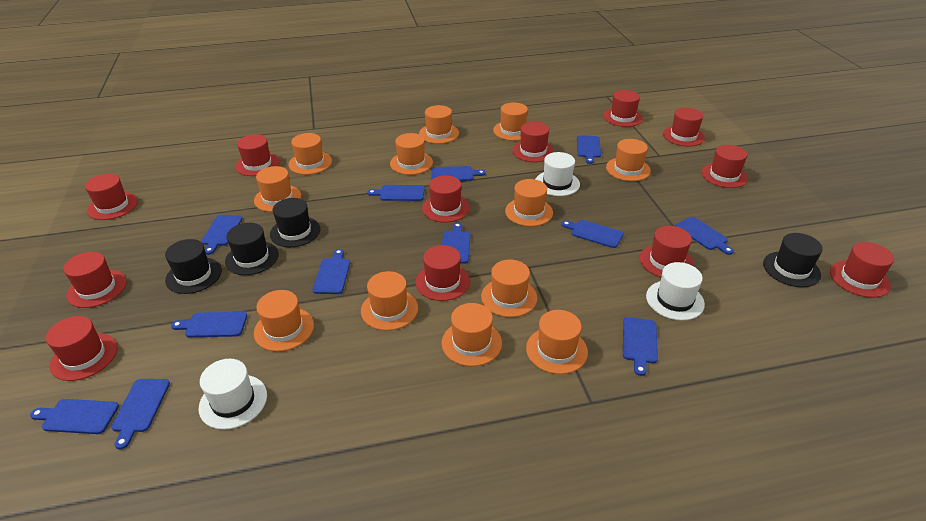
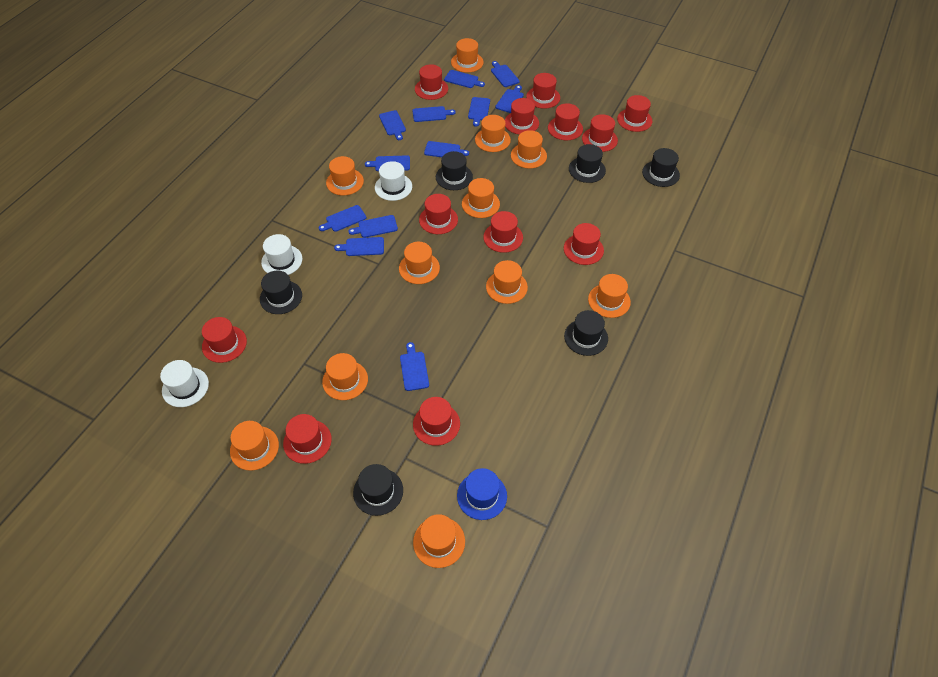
black hat: 4 -> 6
blue hat: 0 -> 1
orange hat: 12 -> 11

